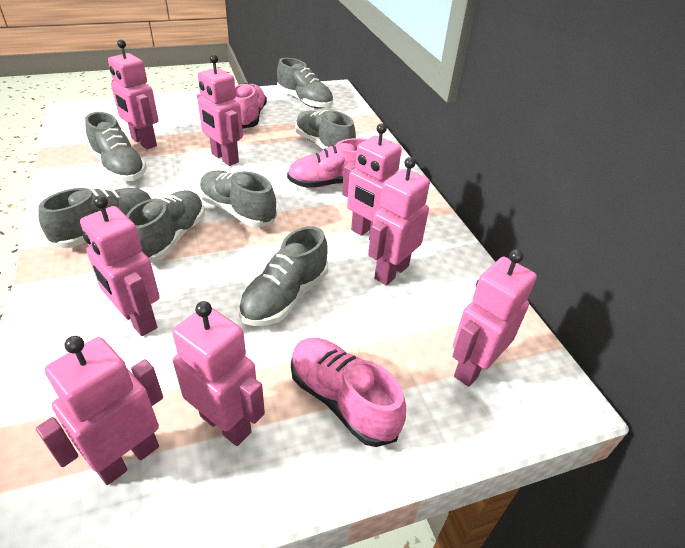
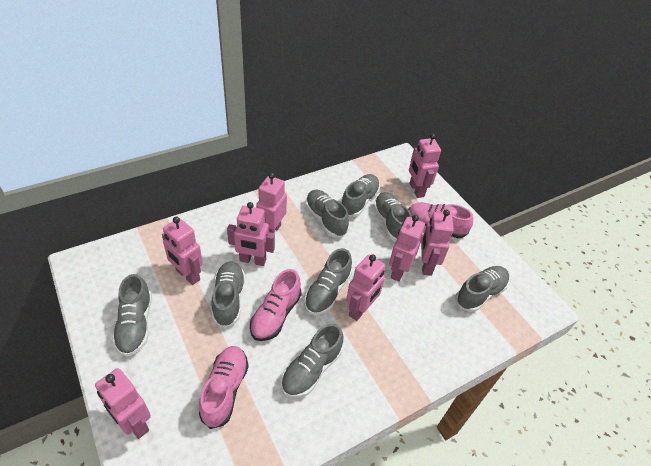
grey shoe: 7 -> 8

